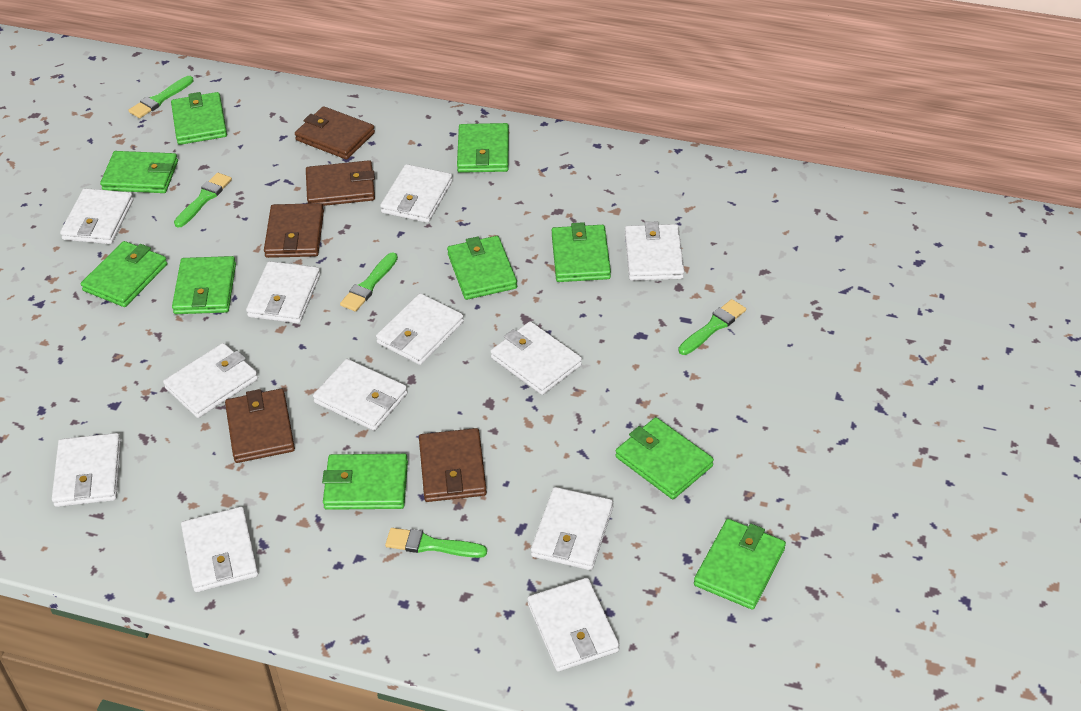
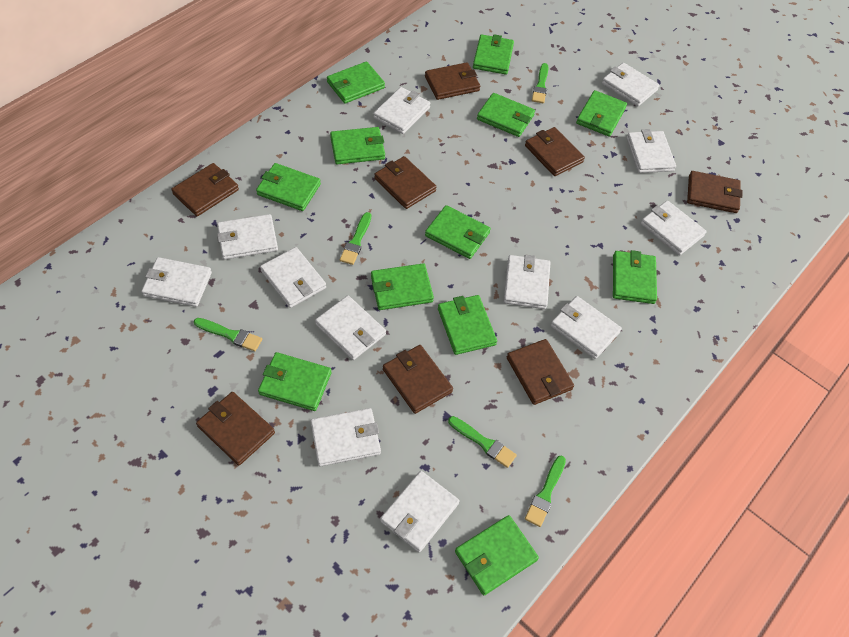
brown wallet: 5 -> 8
green wallet: 10 -> 12

